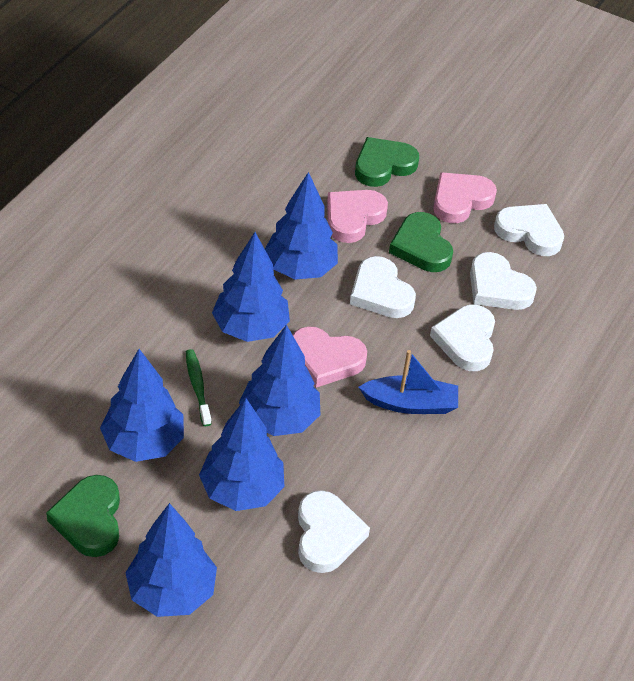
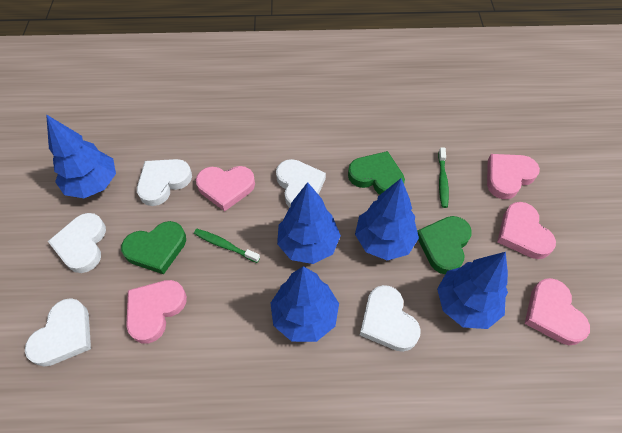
blue boat: 1 -> 0
blue tree: 6 -> 5
green toothbrush: 1 -> 2
pink heart: 3 -> 5

